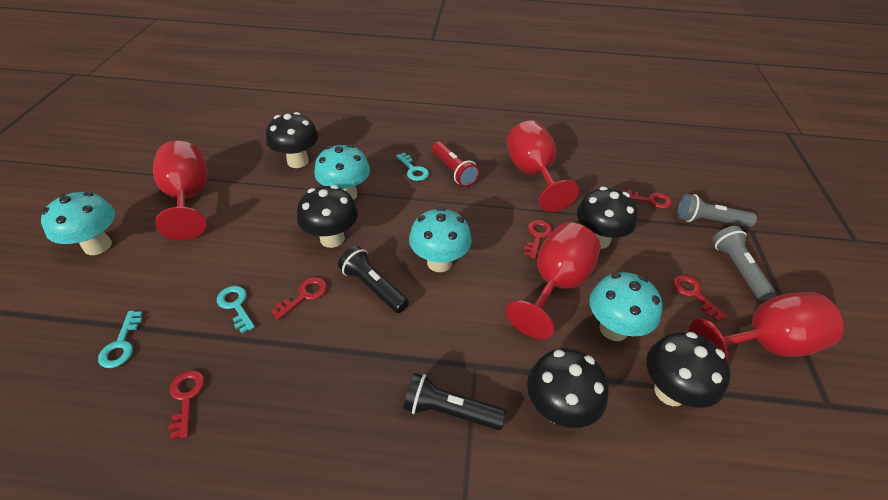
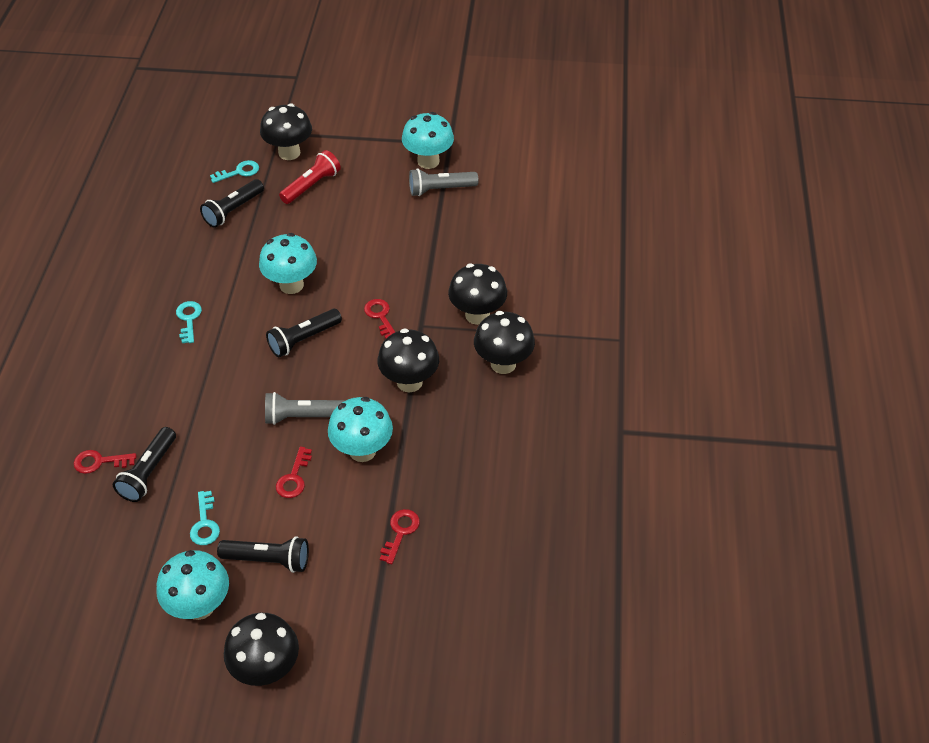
black flashlight: 2 -> 4
red goblet: 4 -> 0
red key: 5 -> 4

